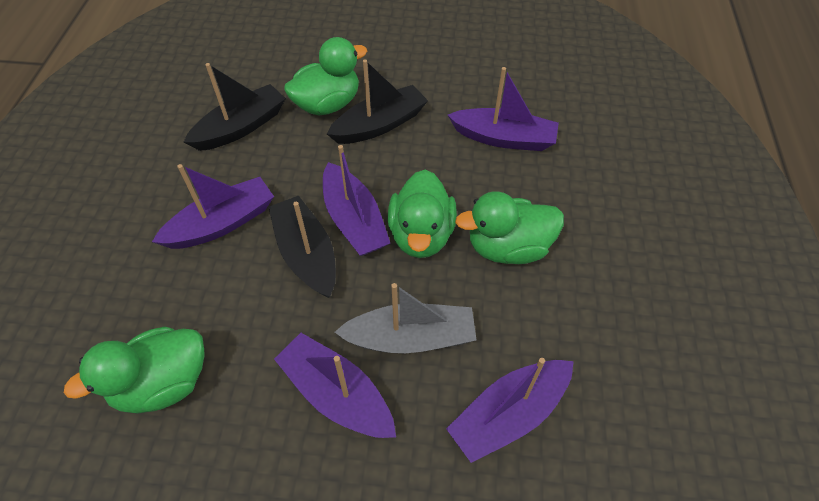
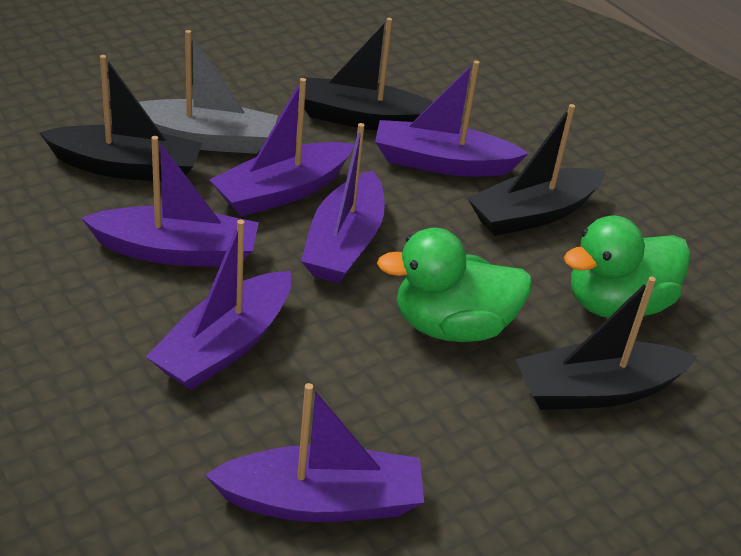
black boat: 3 -> 4
green duck: 4 -> 2
purple boat: 5 -> 6

